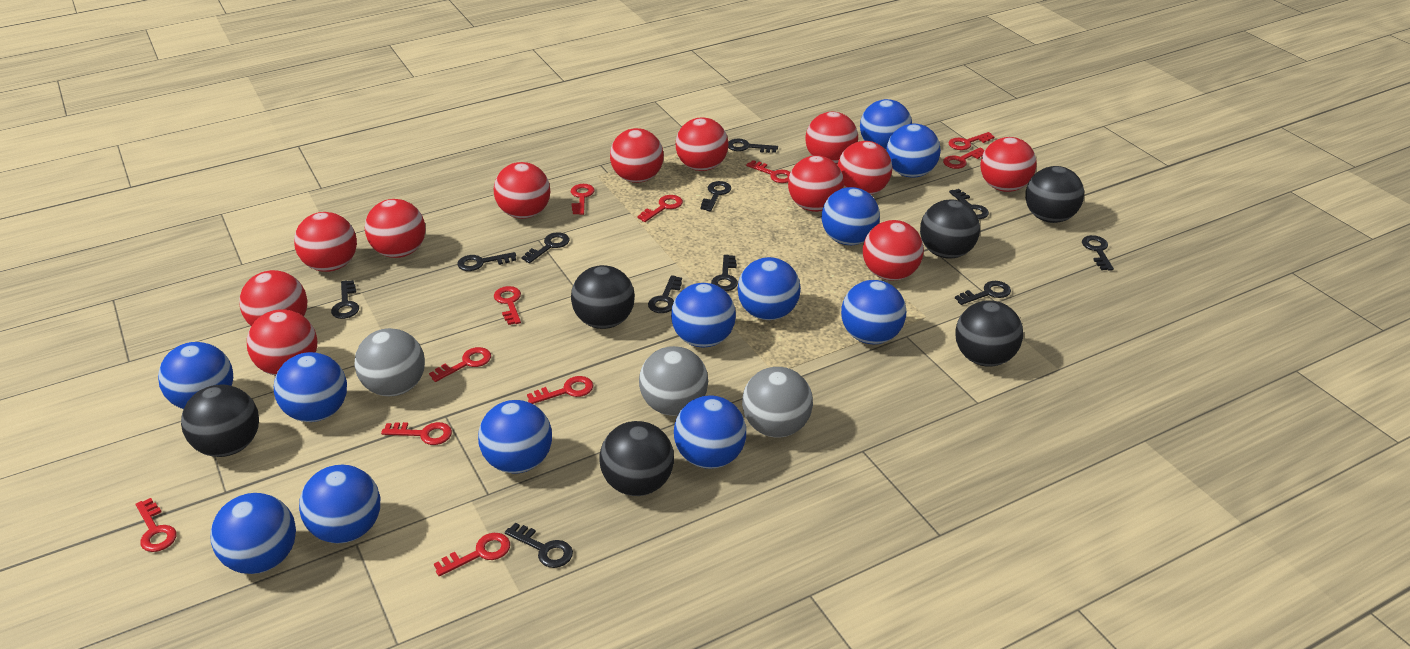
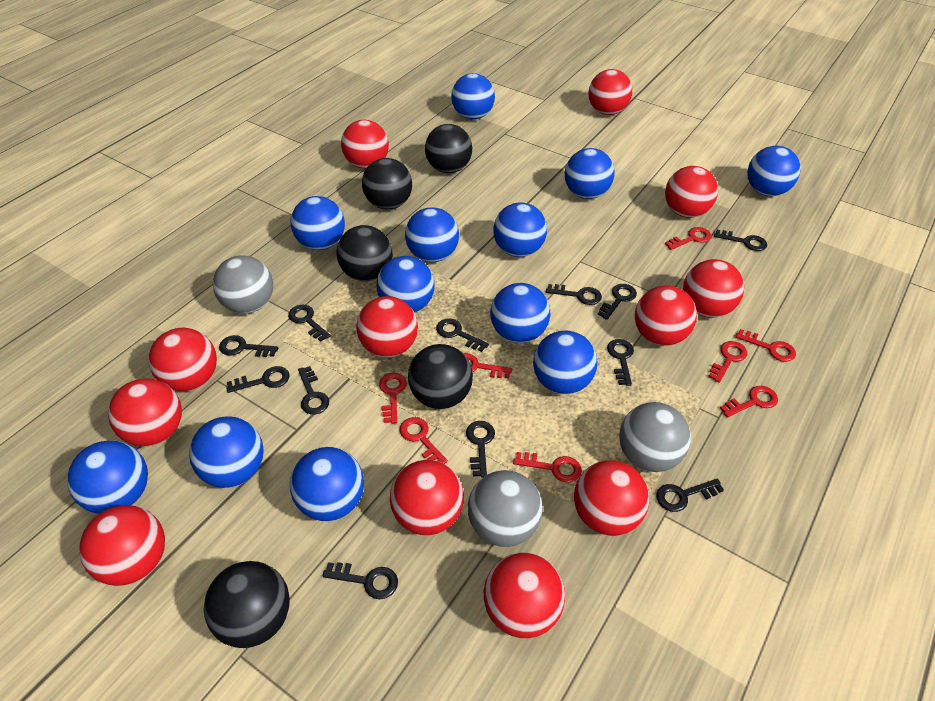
black ball: 6 -> 5
black key: 11 -> 12
red key: 11 -> 8

